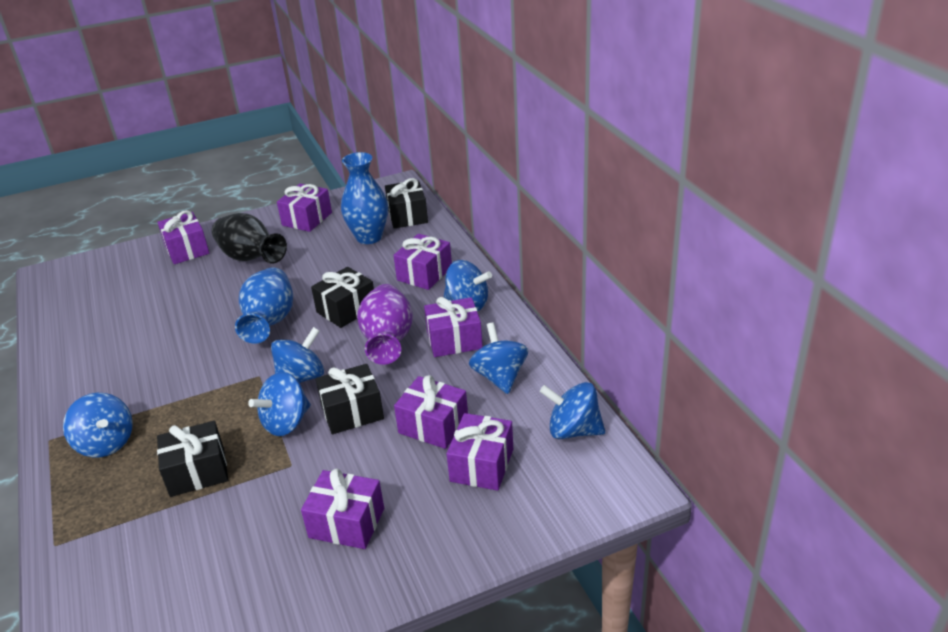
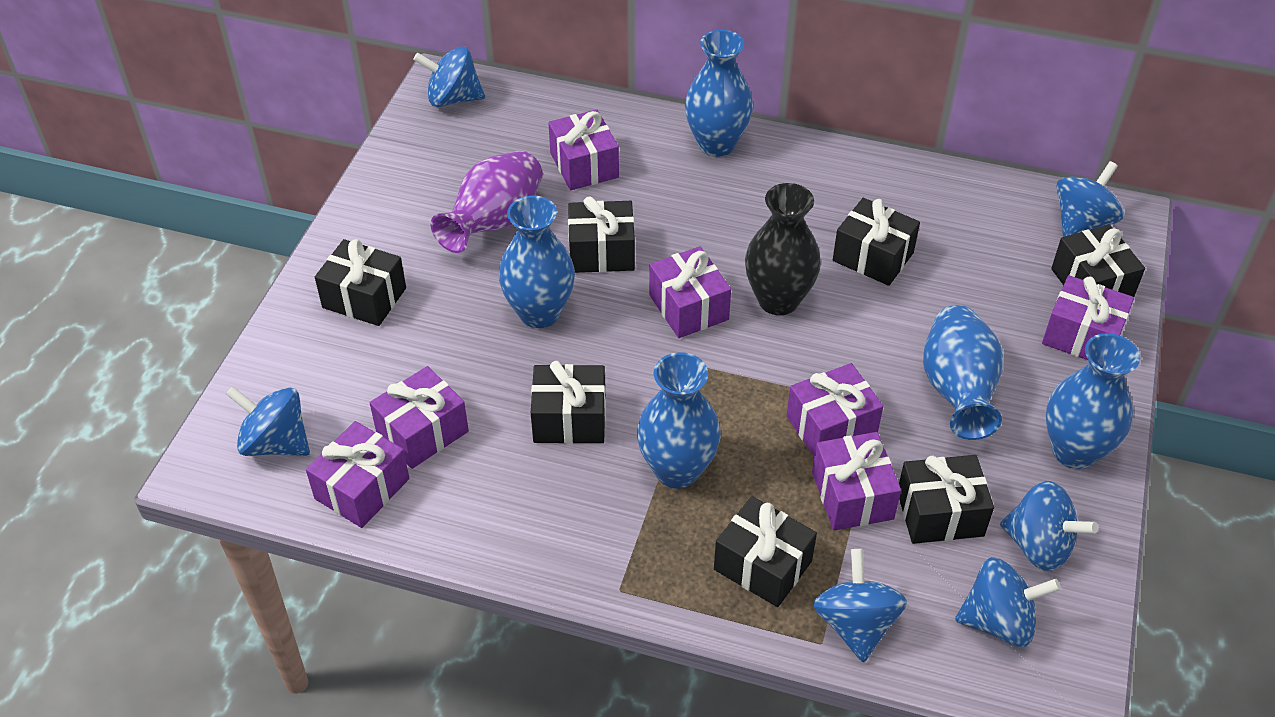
black gift: 4 -> 7
blue vase: 2 -> 5

